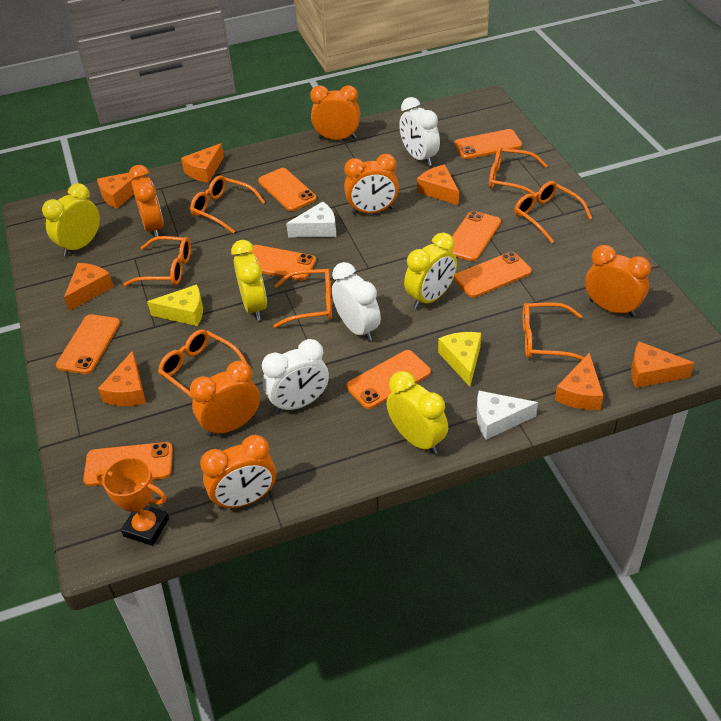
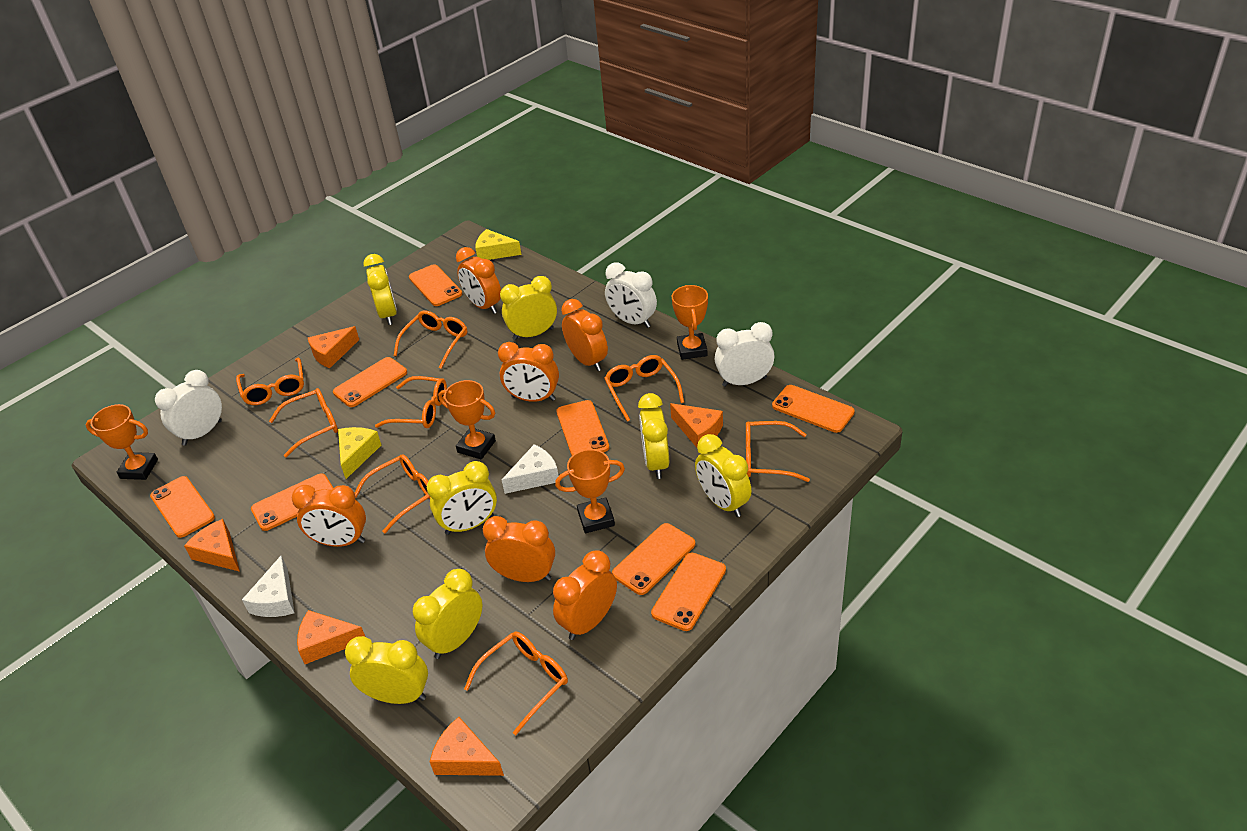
orange cheese: 7 -> 5
orange glasses: 7 -> 8
orange trophy: 1 -> 4
yellow clock: 4 -> 7

